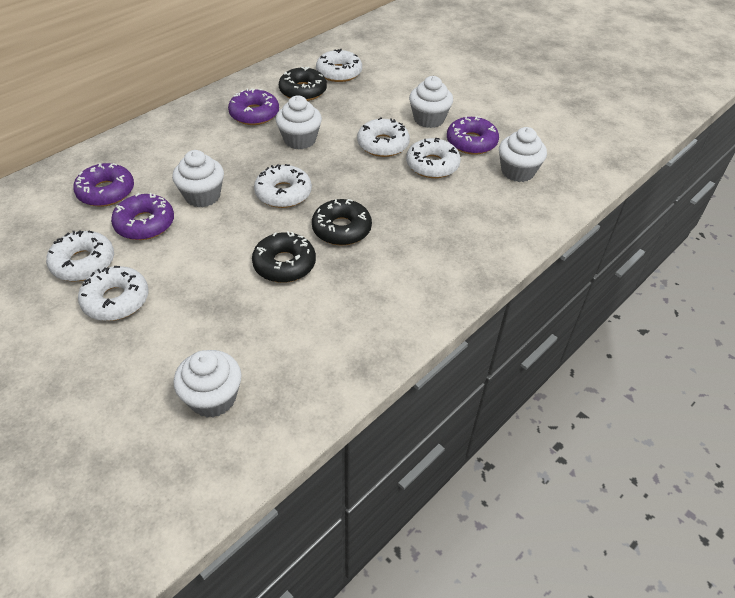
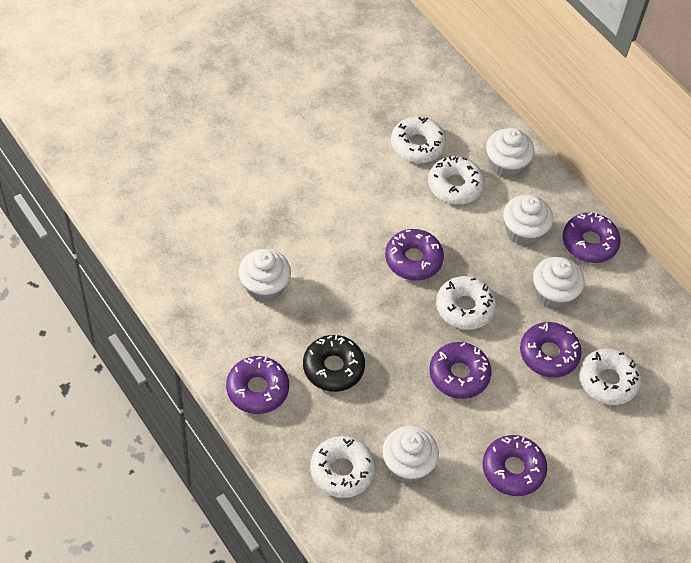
black donut: 3 -> 1
purple donut: 4 -> 6
white donut: 6 -> 5

